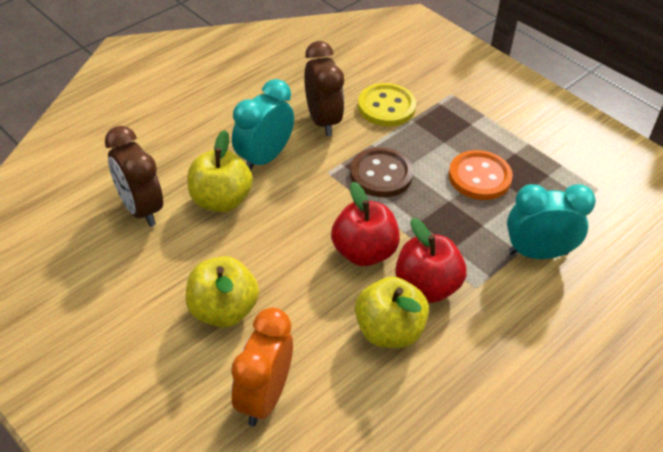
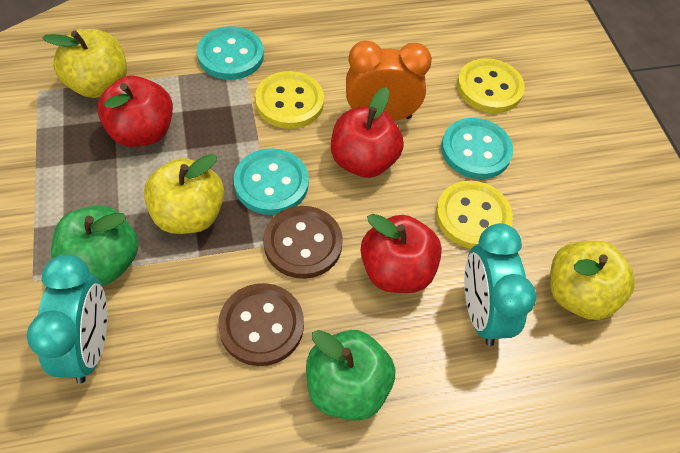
brown button: 1 -> 2
brown clock: 2 -> 0
green apple: 0 -> 2
orange button: 1 -> 0
red apple: 2 -> 3
turquoise button: 0 -> 3
yellow button: 1 -> 3

